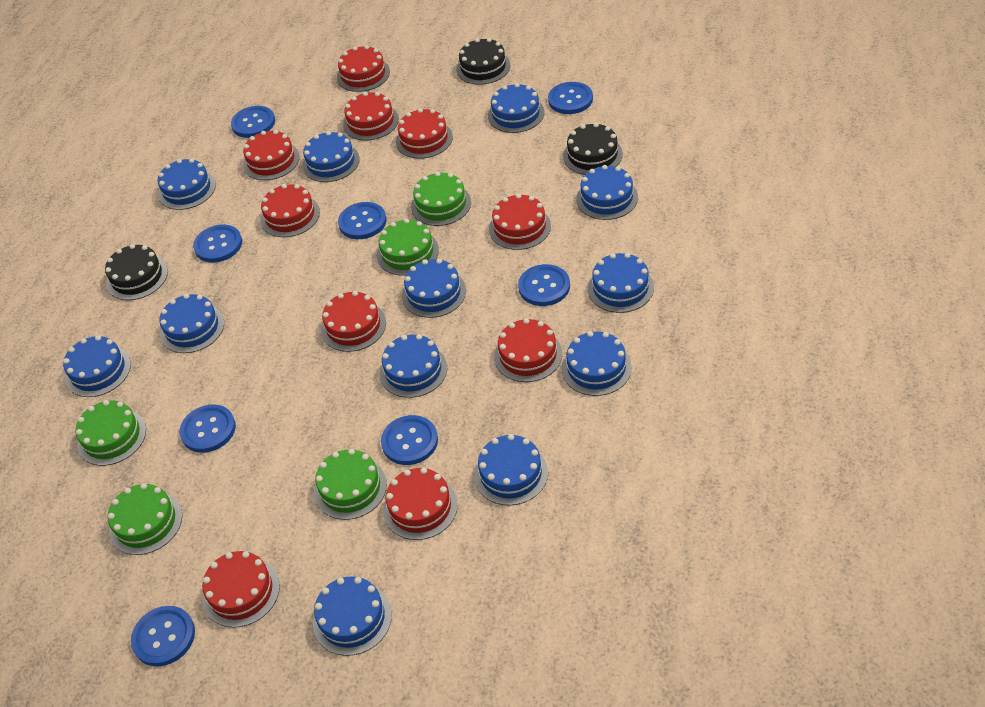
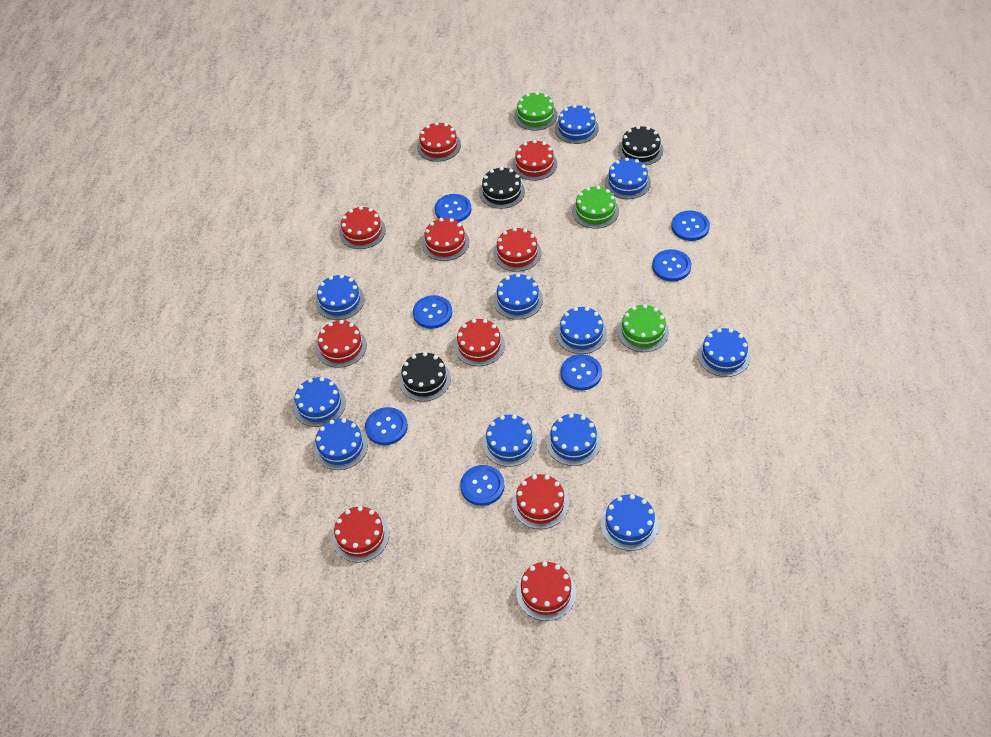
blue button: 8 -> 7
blue cake: 12 -> 11
green cake: 5 -> 3

